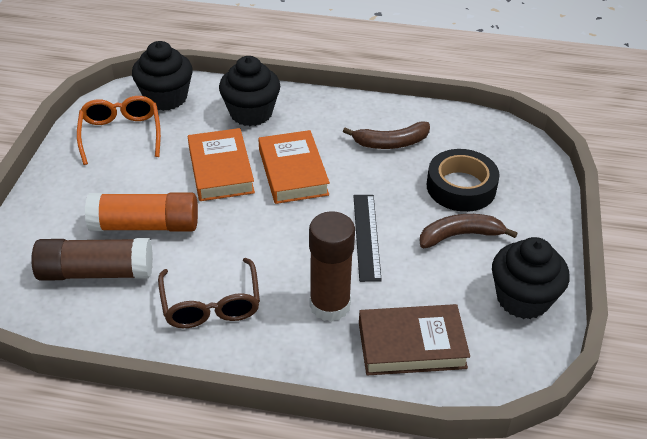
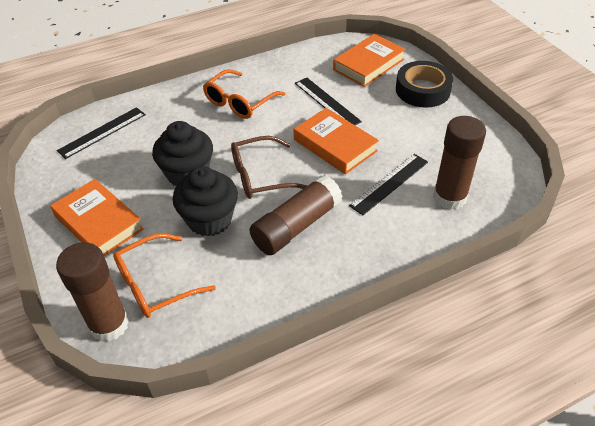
black cupcake: 3 -> 2
black ruler: 1 -> 3
brown banana: 2 -> 0
brown book: 1 -> 0
brown glue stick: 2 -> 3
orange book: 2 -> 3
orange glasses: 1 -> 2
orange glue stick: 1 -> 0

